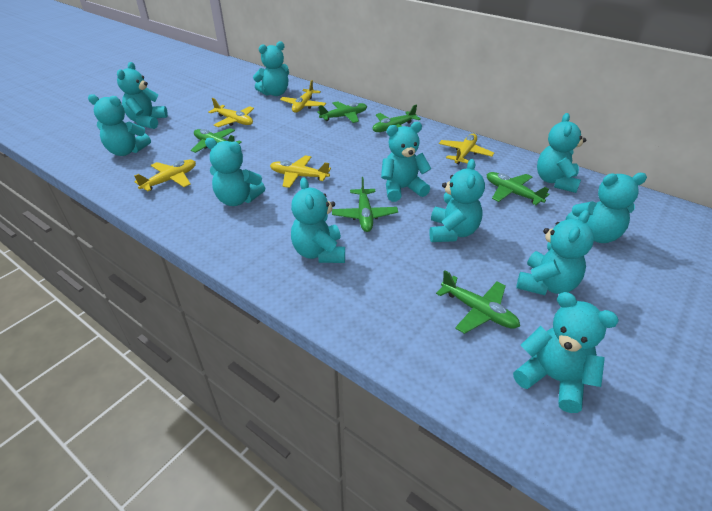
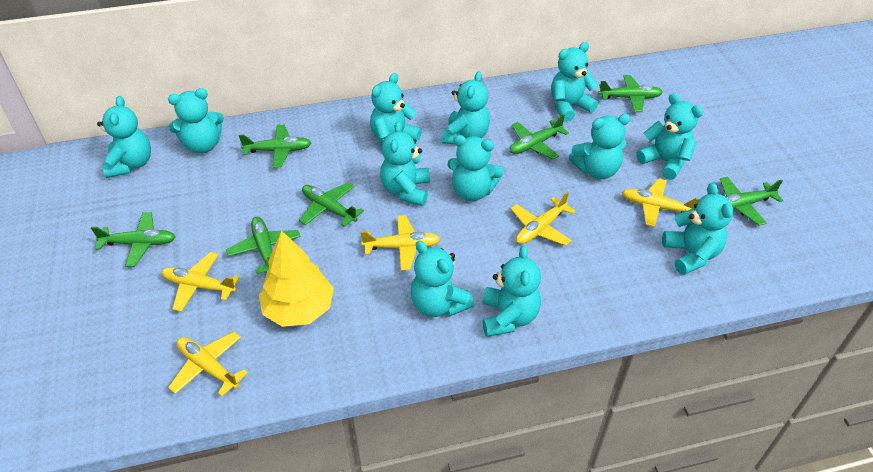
green plane: 6 -> 7
turquoise teddy bear: 11 -> 12
yellow tree: 0 -> 1

